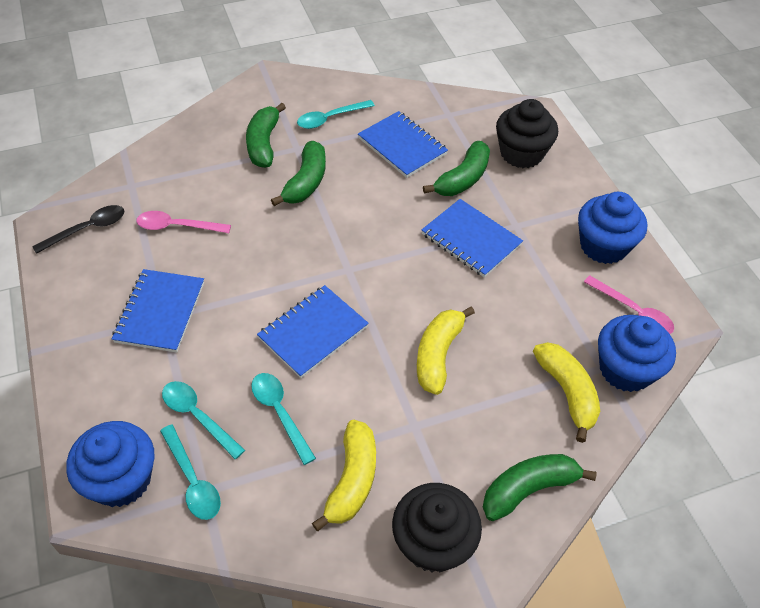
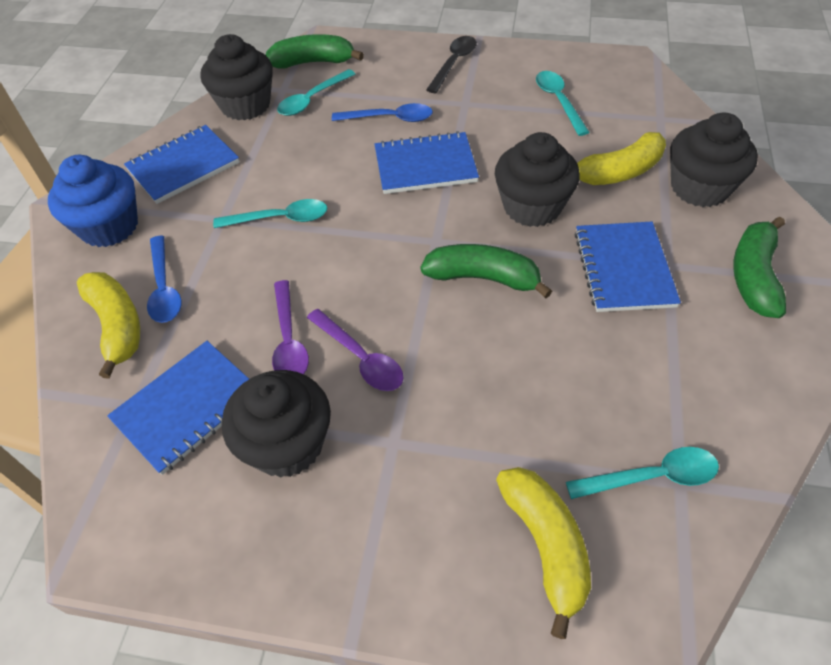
black cupcake: 2 -> 4
blue cupcake: 3 -> 1
blue spoon: 0 -> 2
green banana: 4 -> 3
pink spoon: 2 -> 0
purple spoon: 0 -> 2

